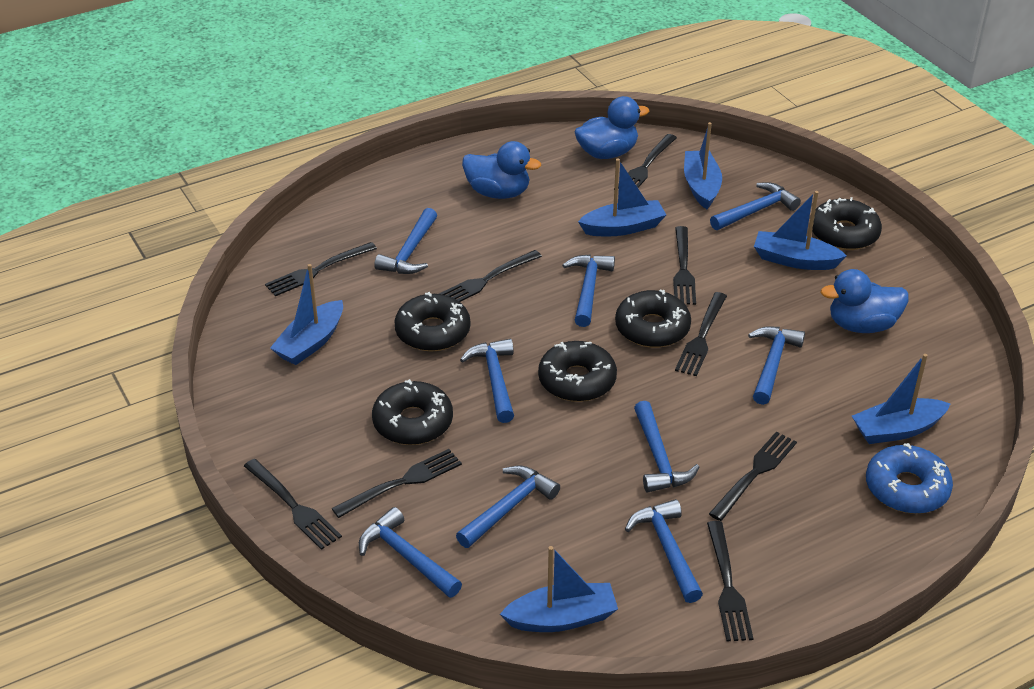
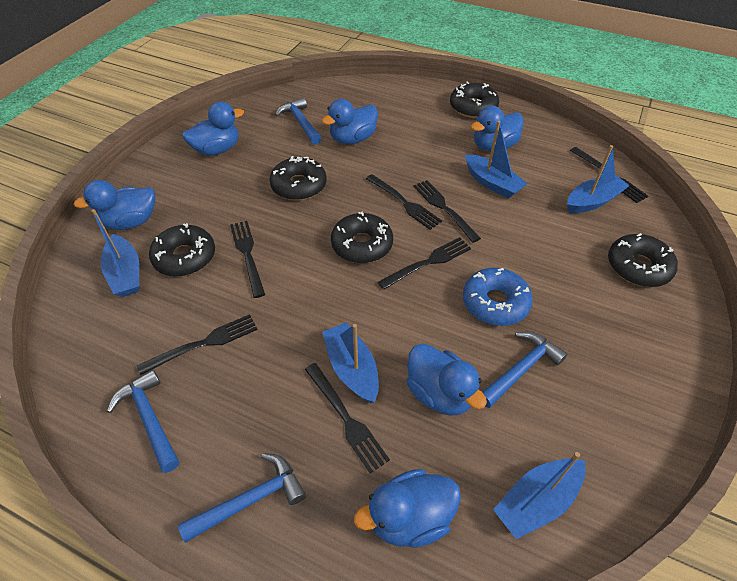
black fork: 9 -> 7
blue boat: 6 -> 5
blue duck: 3 -> 6
blue hammer: 9 -> 4

